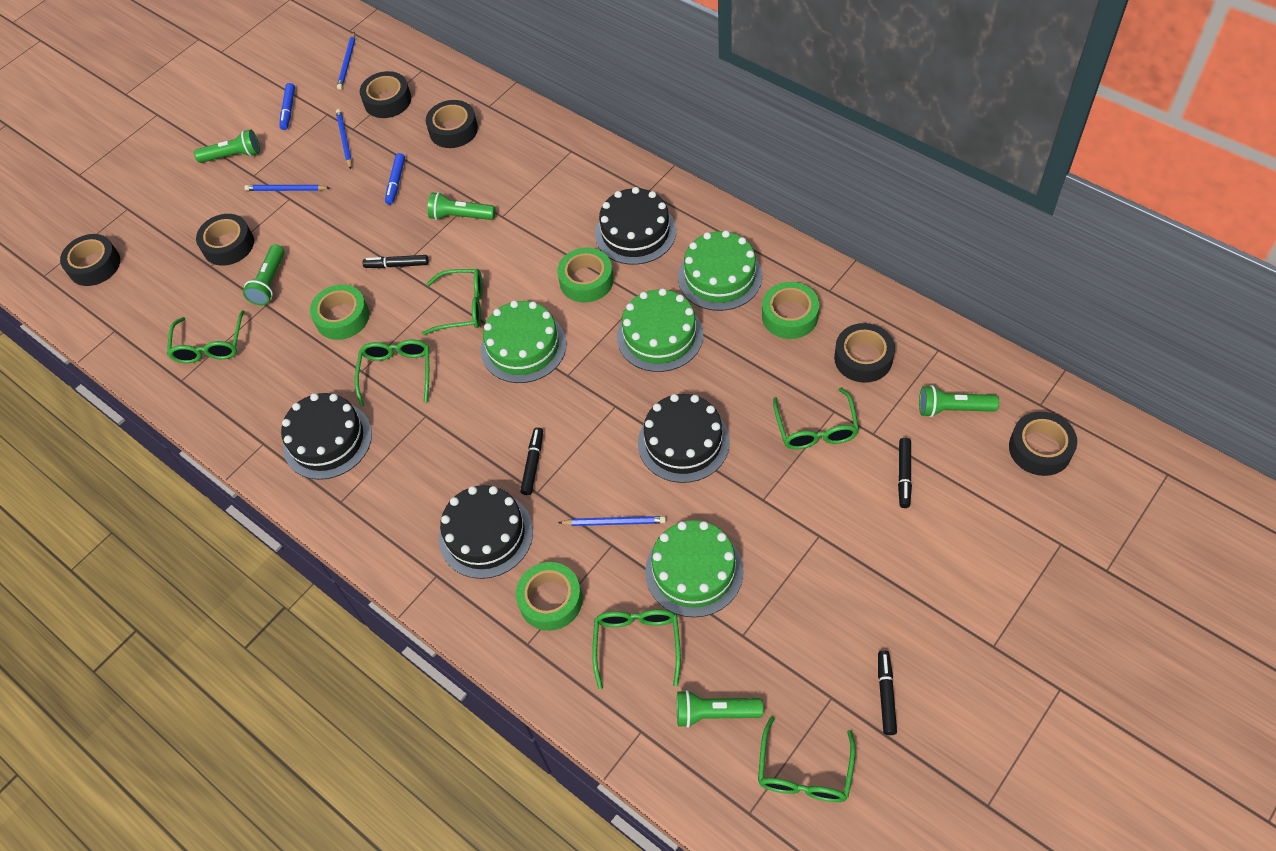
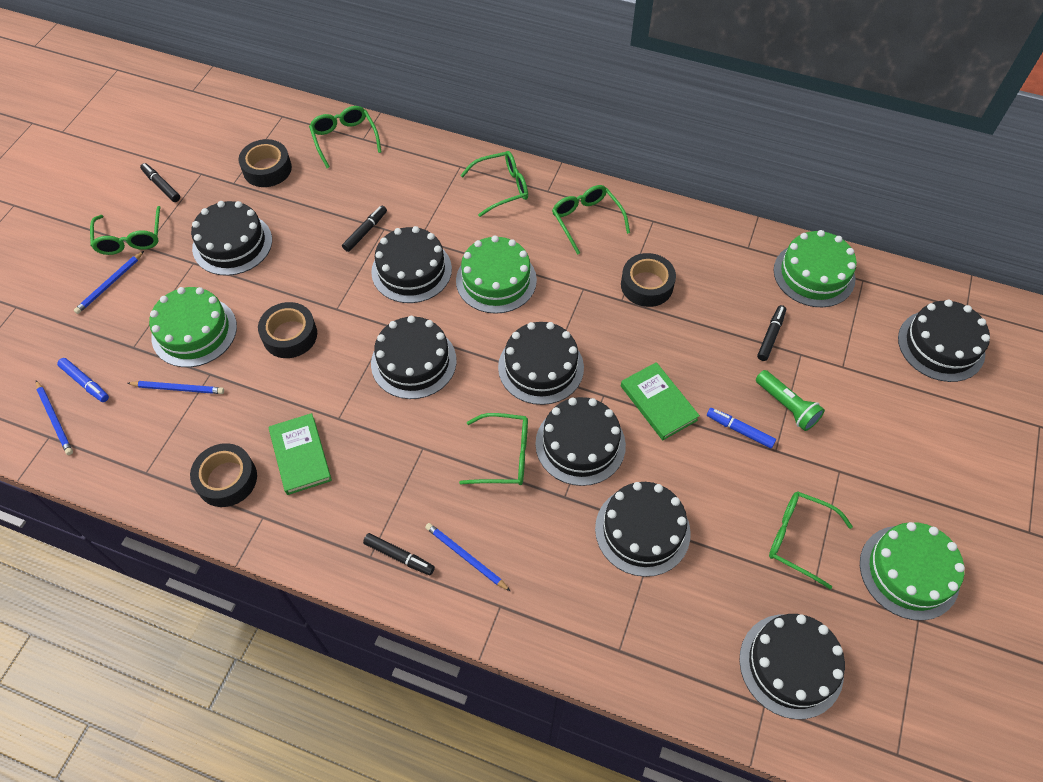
black cake: 4 -> 8
black tape: 6 -> 4
green book: 0 -> 2
green flashlight: 5 -> 1
green tape: 4 -> 0

